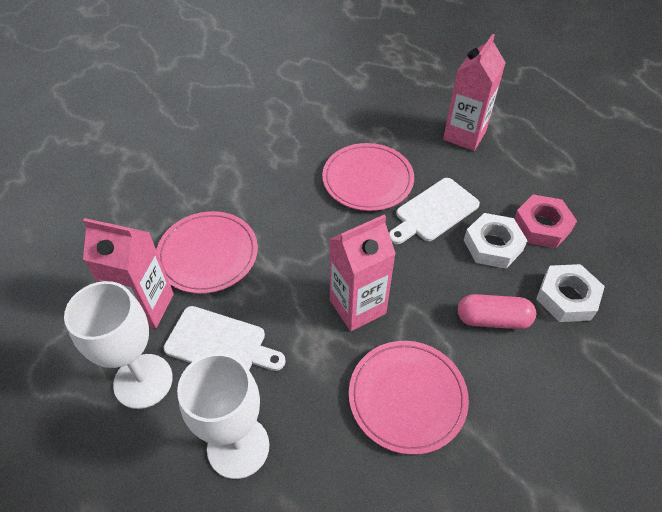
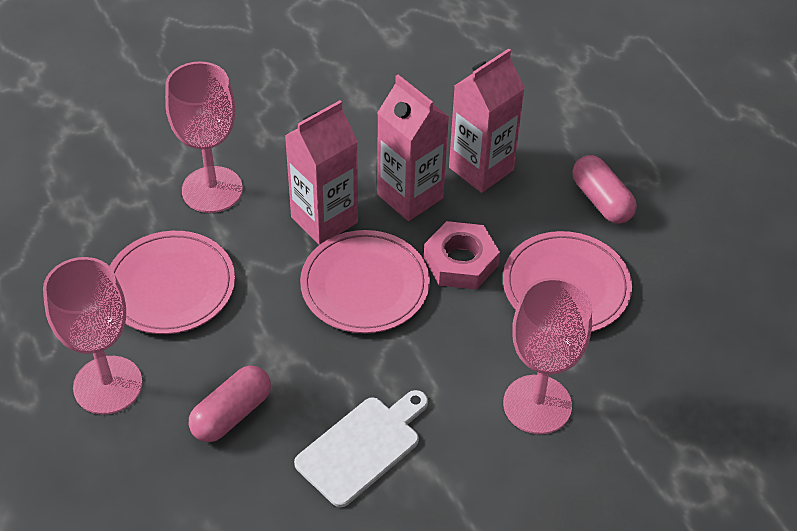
pink capsule: 1 -> 2
pink goblet: 0 -> 3
white cutting board: 2 -> 1
white goblet: 2 -> 0
white nut: 2 -> 0

